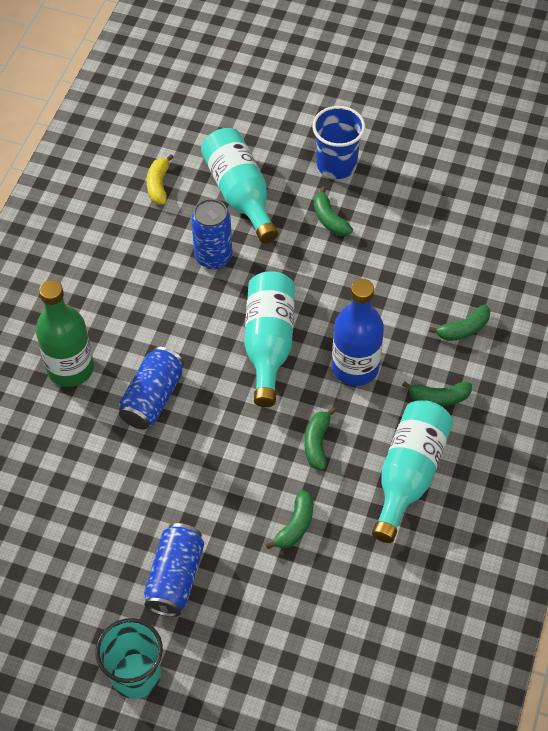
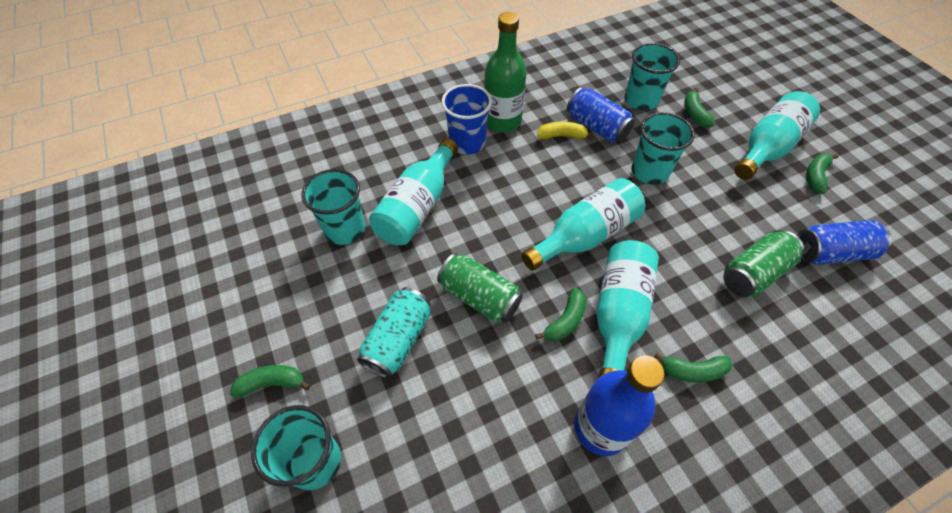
blue can: 3 -> 2
green can: 0 -> 2
turquoise bottle: 3 -> 4
turquoise can: 0 -> 1
turquoise cup: 1 -> 4

